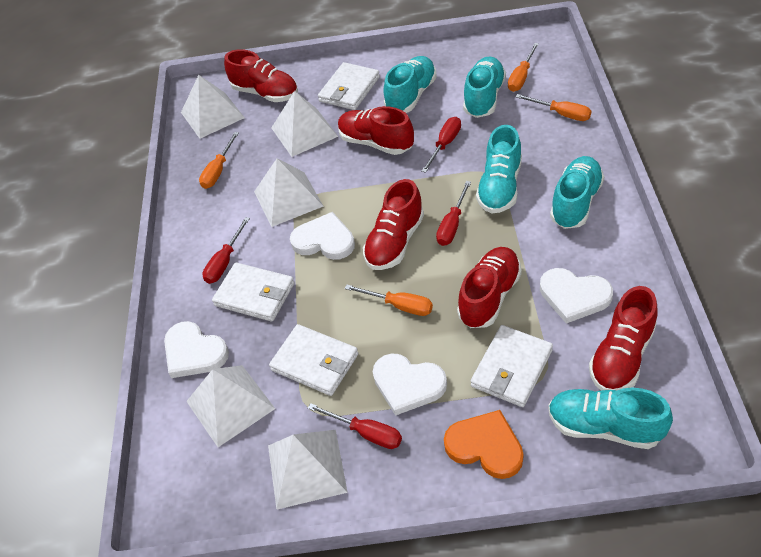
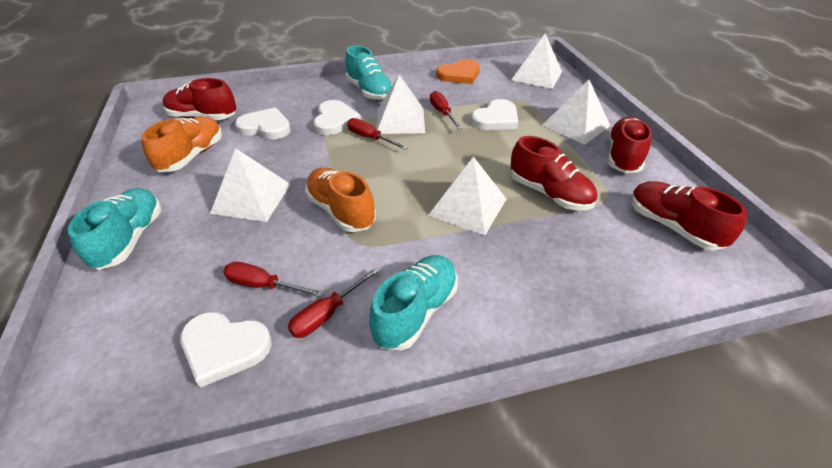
orange screwdriver: 4 -> 0
orange shoe: 0 -> 2
red shoe: 5 -> 4
turquoise shoe: 5 -> 3
white wallet: 4 -> 0

